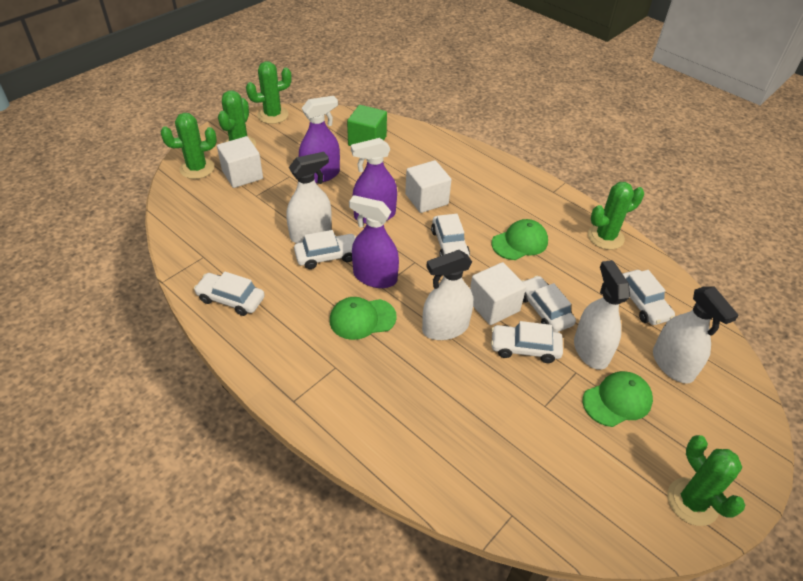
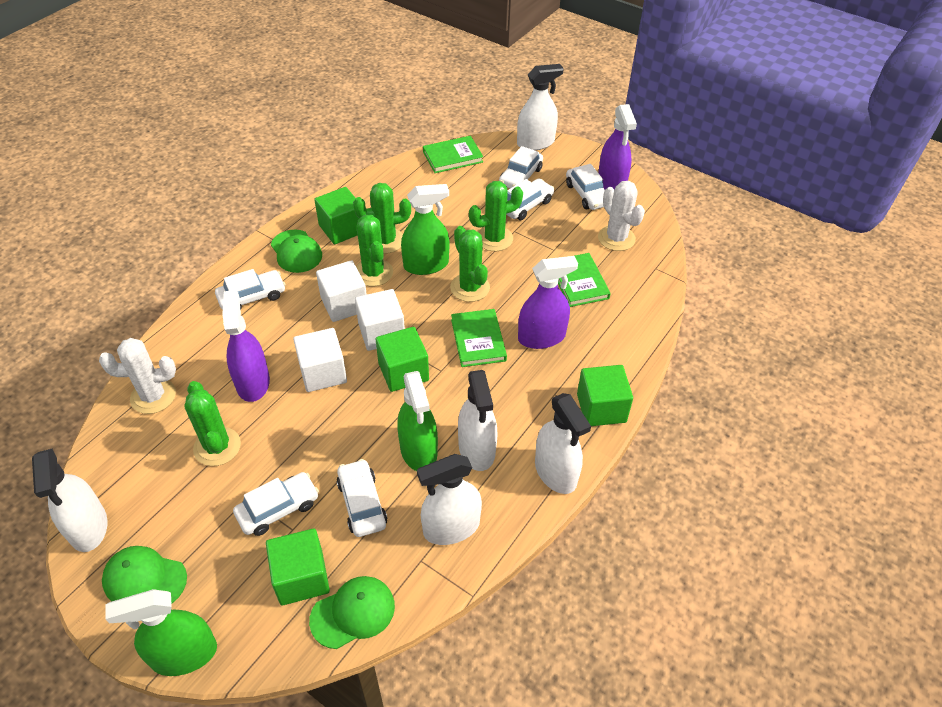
green book: 0 -> 3
green cube: 1 -> 4
green spray bottle: 0 -> 3
white cactus: 0 -> 2
white spray bottle: 4 -> 5

